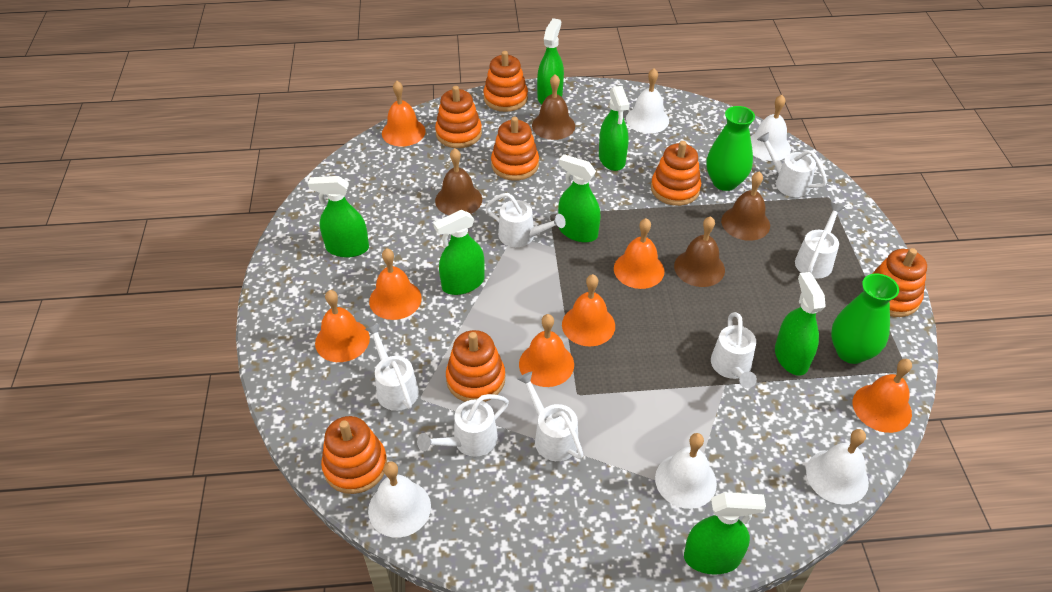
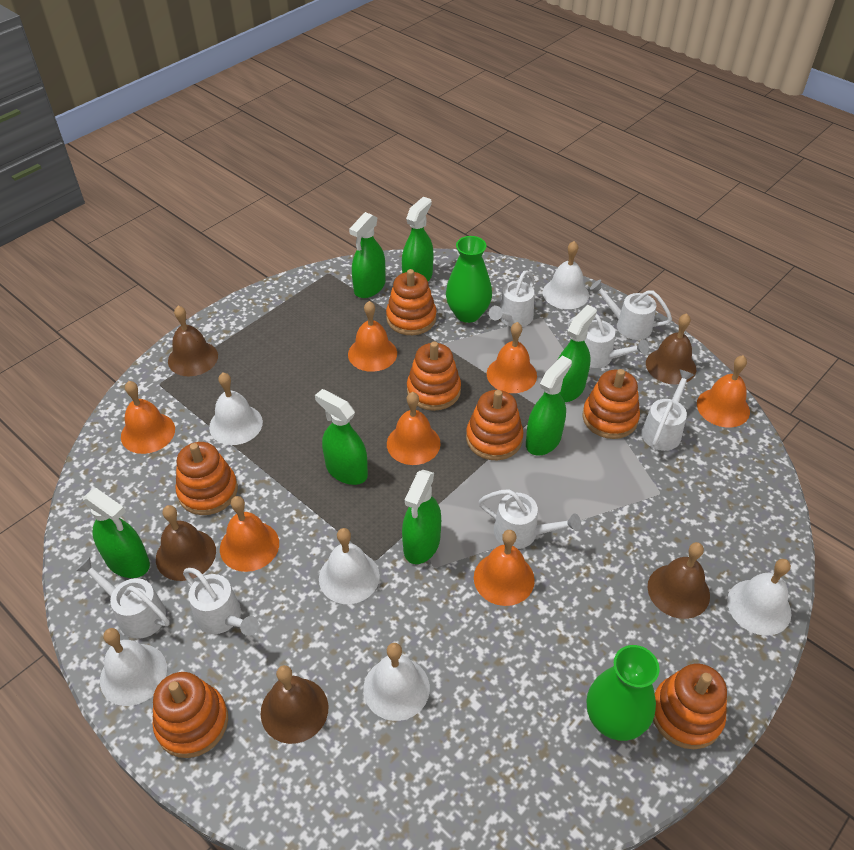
brown bell: 4 -> 5
white bell: 5 -> 6

